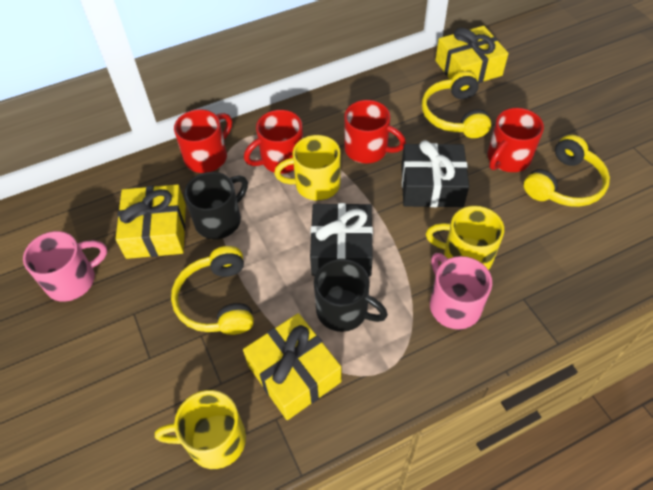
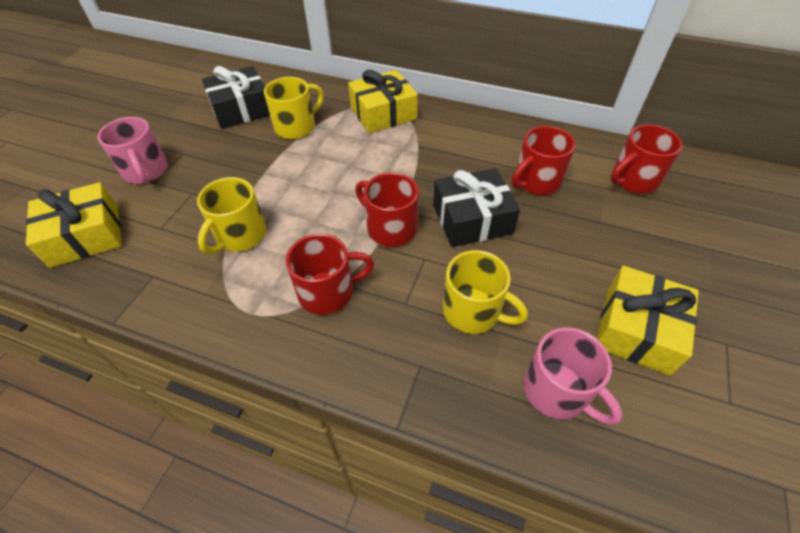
black mug: 2 -> 0
yellow headphones: 3 -> 0

